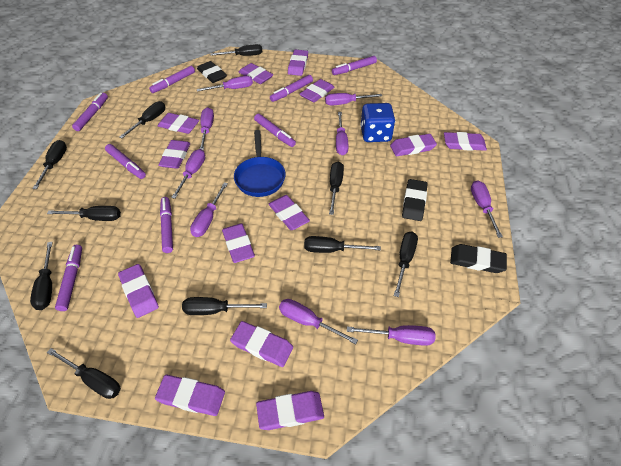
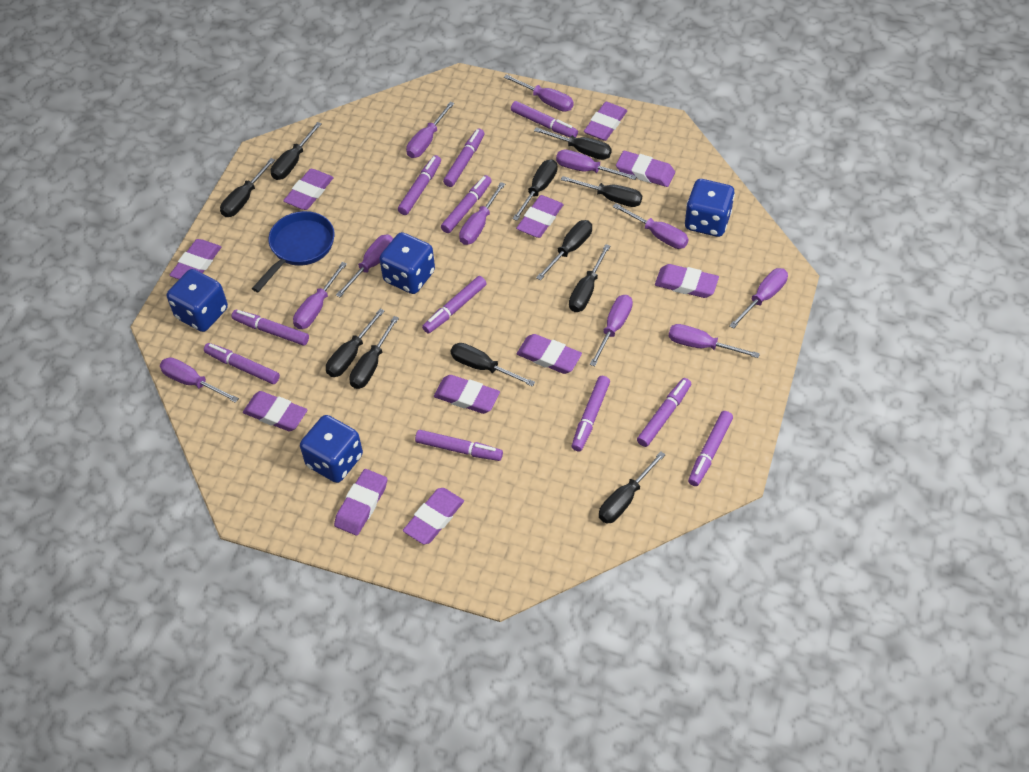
black eraser: 3 -> 0
black screwdriver: 10 -> 11
blue dice: 1 -> 4
purple eraser: 13 -> 11
purple marker: 8 -> 11
purple screwdriver: 9 -> 11

